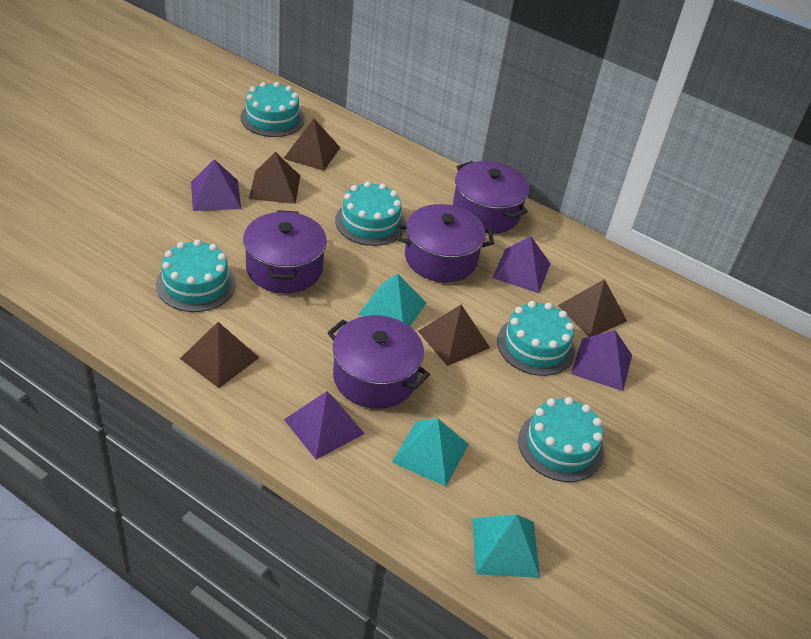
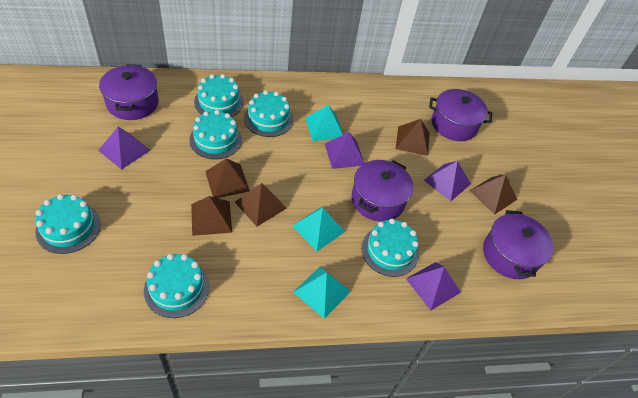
turquoise cake: 5 -> 6

